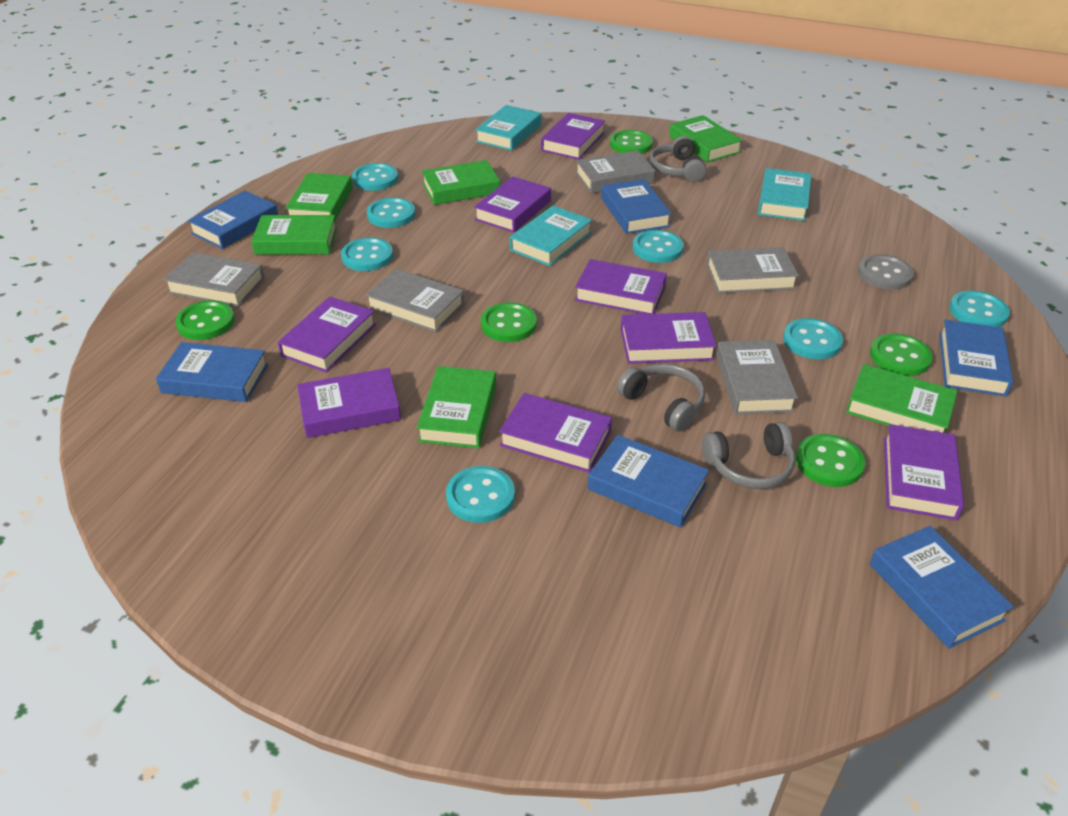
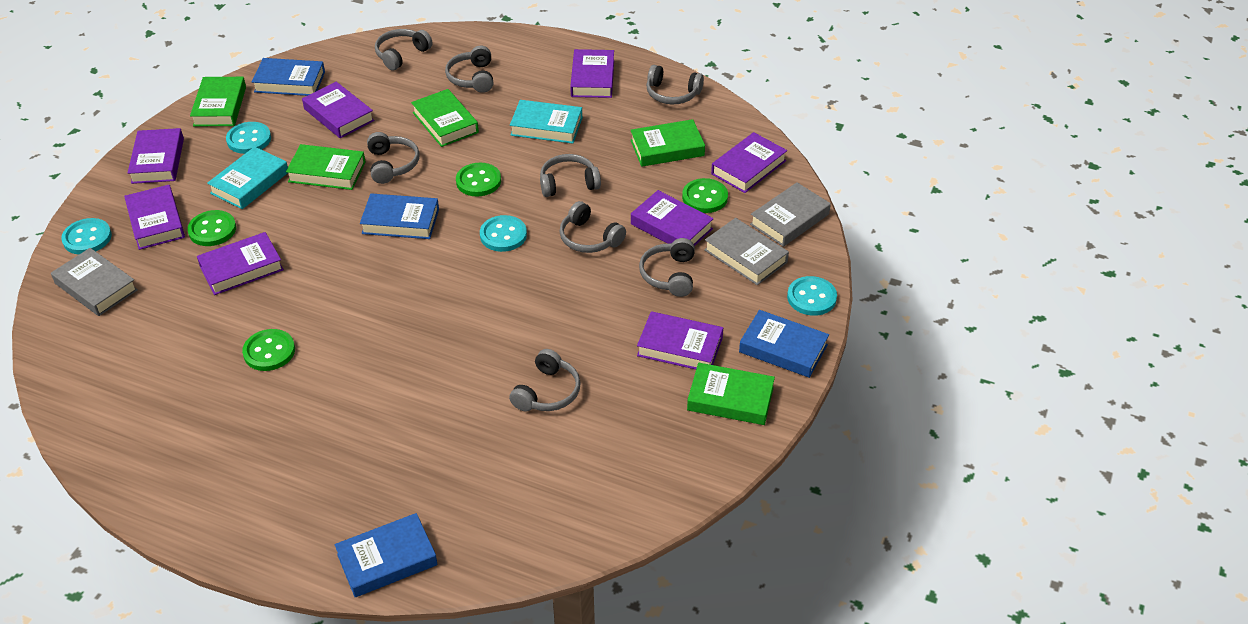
blue book: 6 -> 4
green book: 6 -> 5
green button: 5 -> 4
grey book: 5 -> 3
grey button: 1 -> 0
grey headphones: 3 -> 8
turquoise book: 3 -> 2
turquoise button: 7 -> 4

